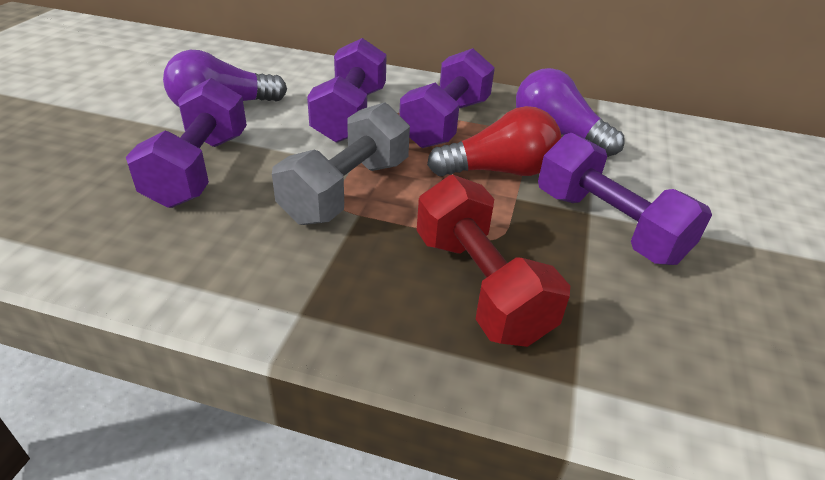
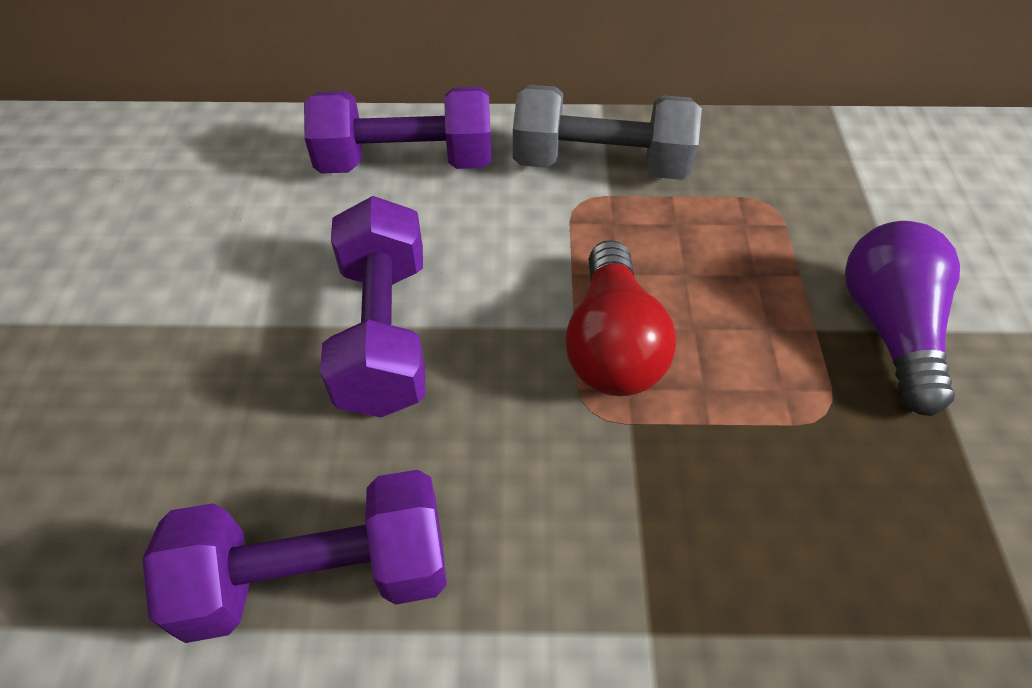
purple dumbbell: 4 -> 3
purple light bulb: 2 -> 1
red dumbbell: 1 -> 0

